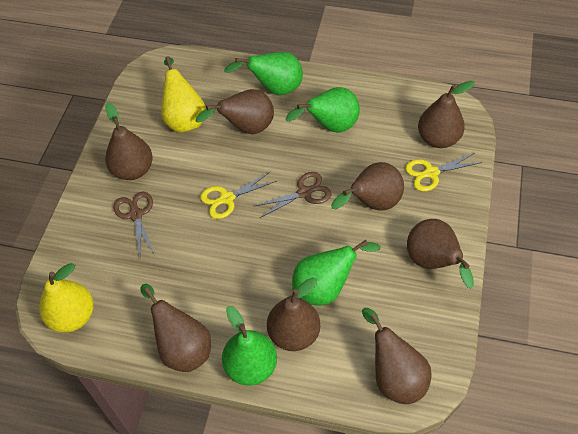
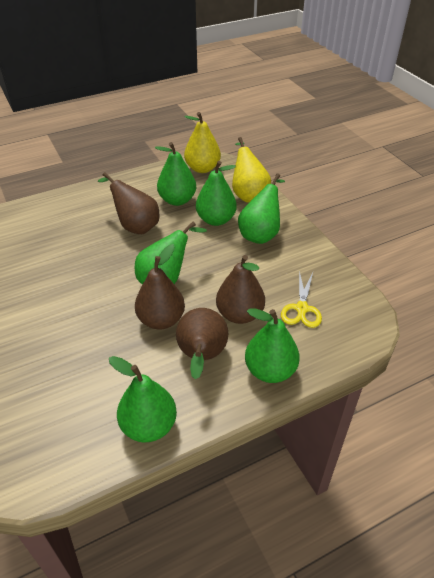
brown pear: 8 -> 4
brown scissors: 2 -> 0
green pear: 4 -> 6
yellow scissors: 2 -> 1

